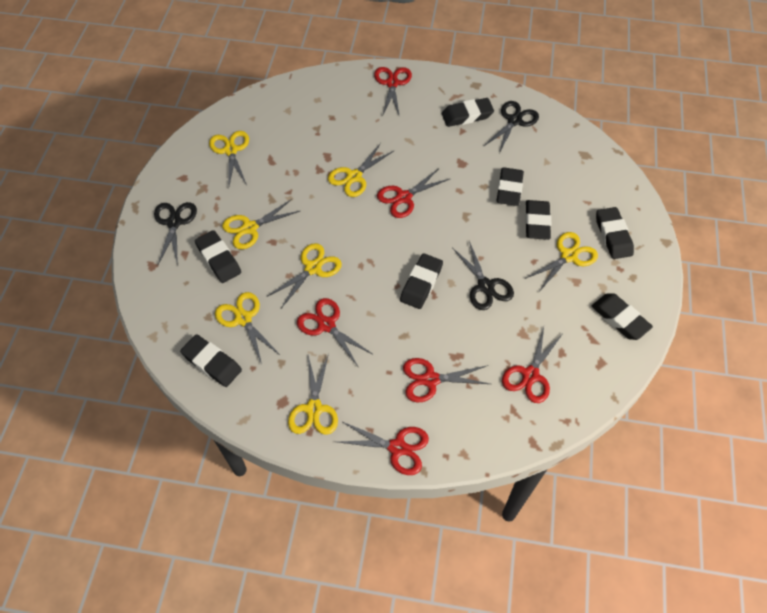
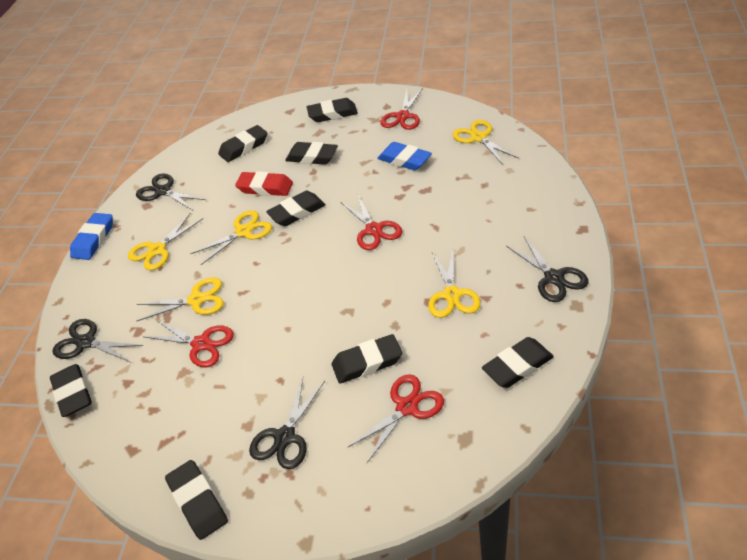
black scissors: 3 -> 4
blue eraser: 0 -> 2
red eraser: 0 -> 1
red scissors: 6 -> 4
yellow scissors: 7 -> 5

